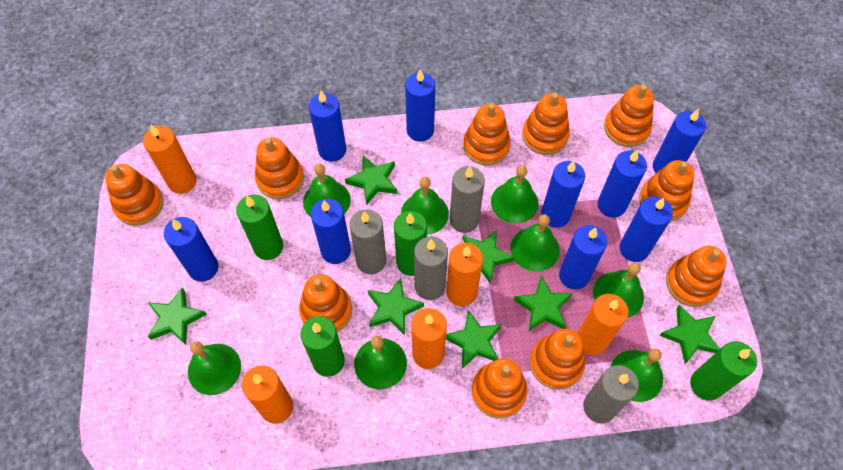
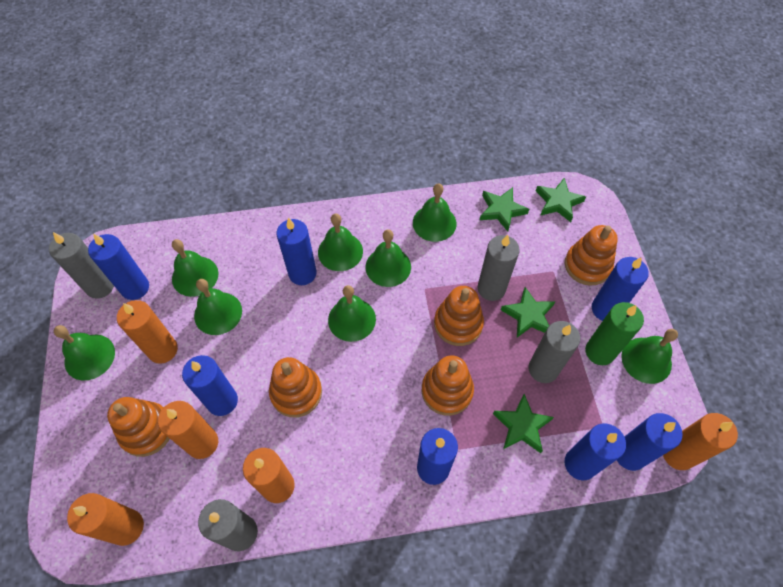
blue candle: 9 -> 7
green candle: 4 -> 1
green star: 7 -> 4
orange stacking toy: 10 -> 5

